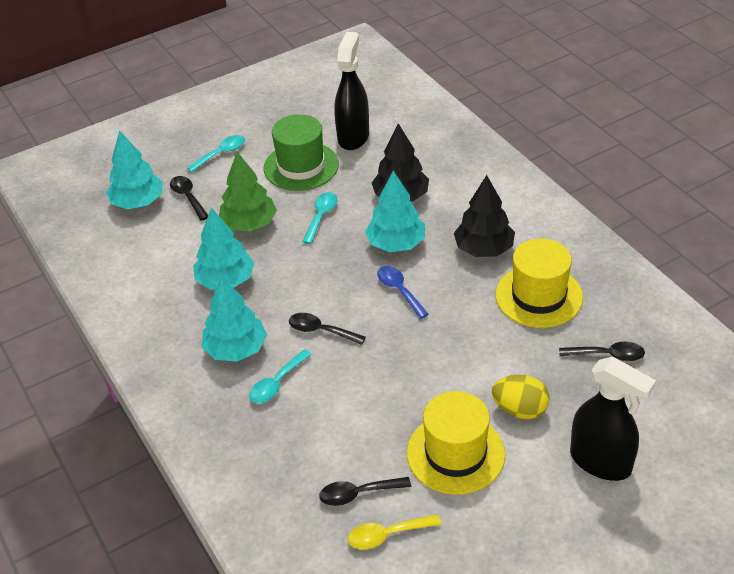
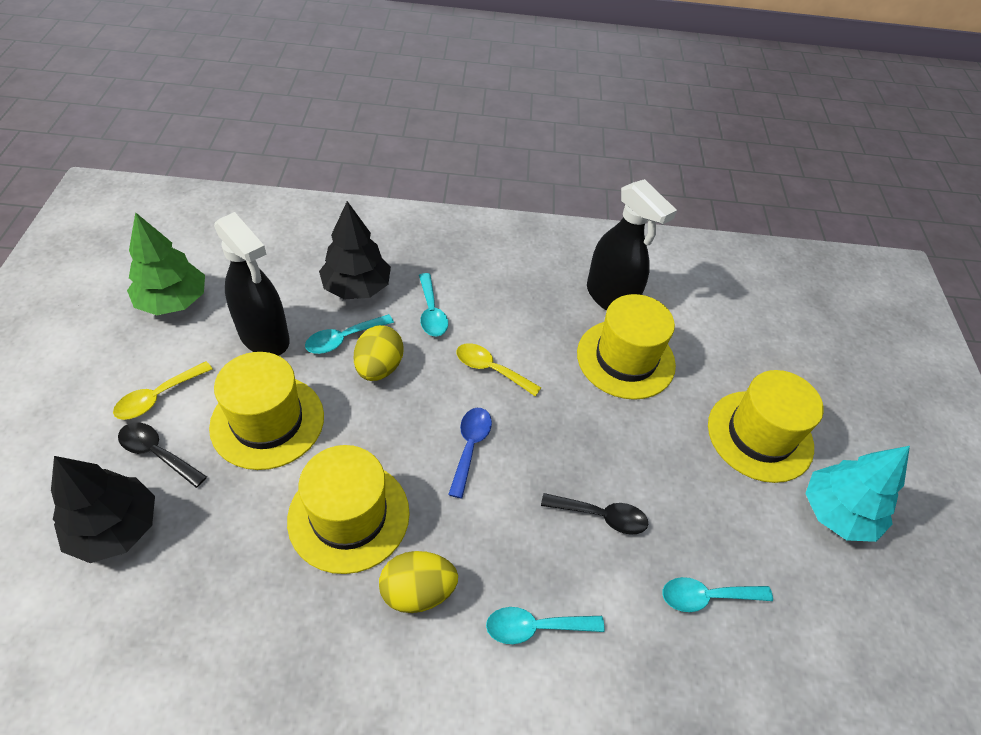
black spoon: 4 -> 2
green hat: 1 -> 0
turquoise spoon: 3 -> 4
turquoise tree: 4 -> 1
yellow egg: 1 -> 2
yellow hat: 2 -> 4
yellow spoon: 1 -> 2

